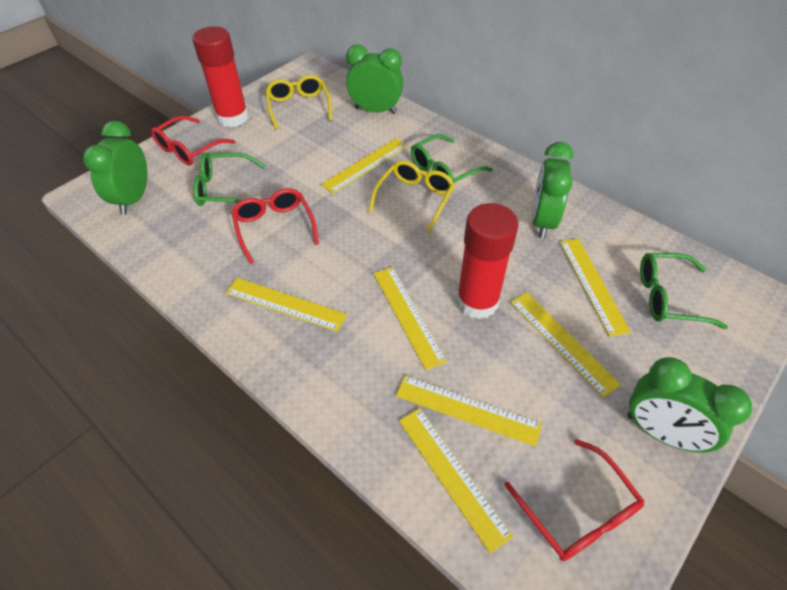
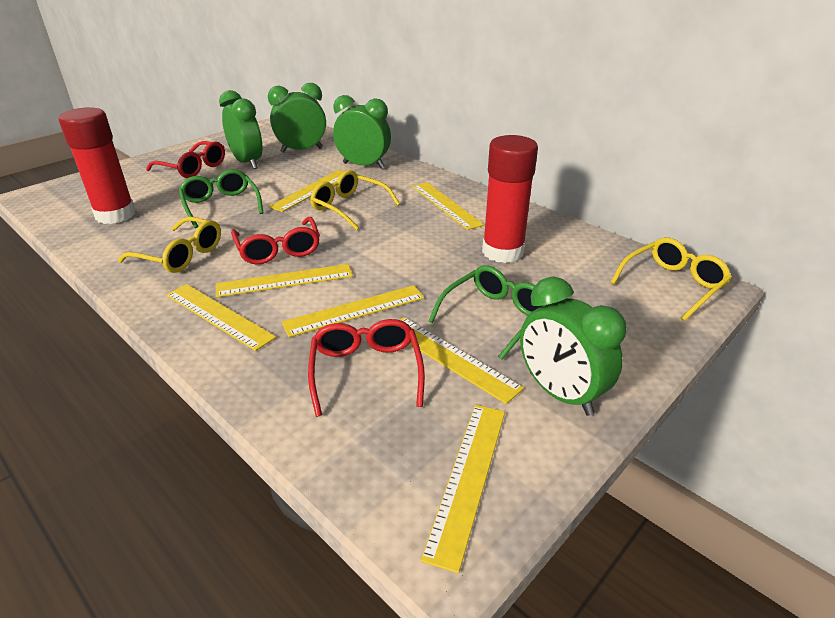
green glasses: 3 -> 2
yellow glasses: 2 -> 3

